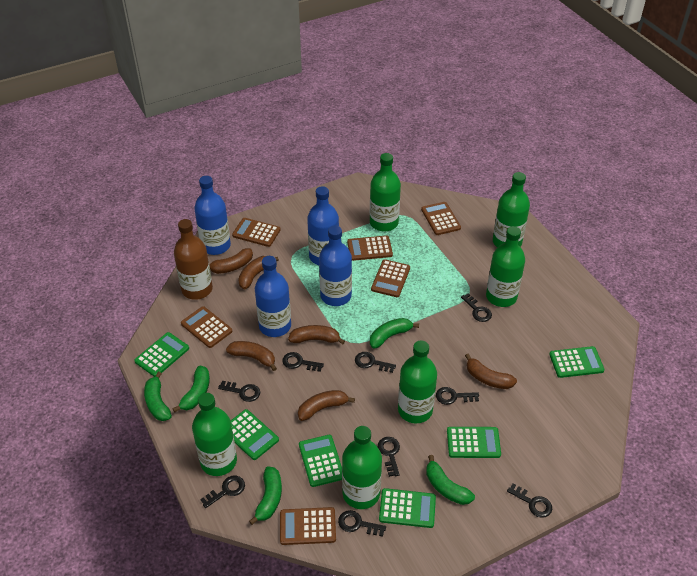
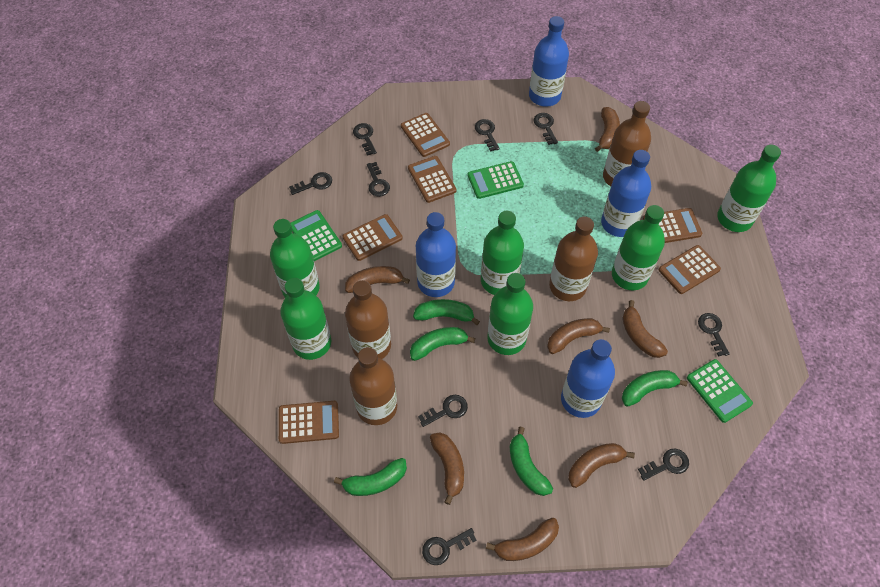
brown banana: 6 -> 7
brown bottle: 1 -> 4
green calculator: 6 -> 3

